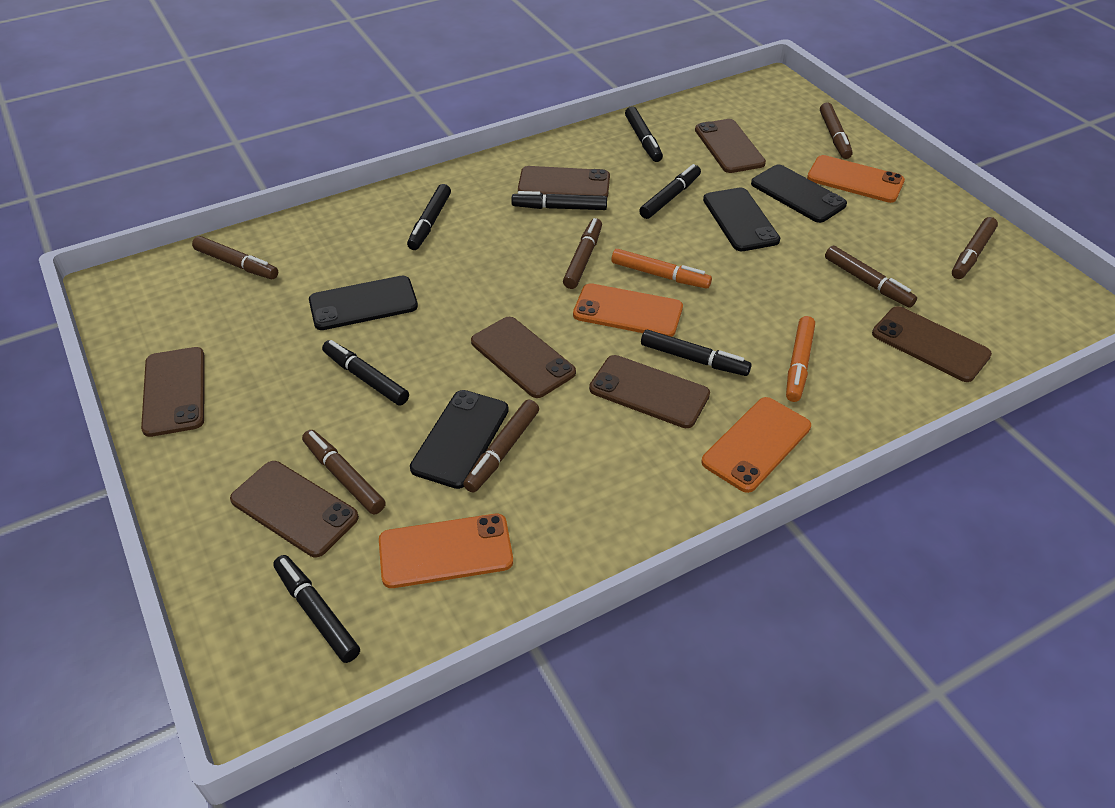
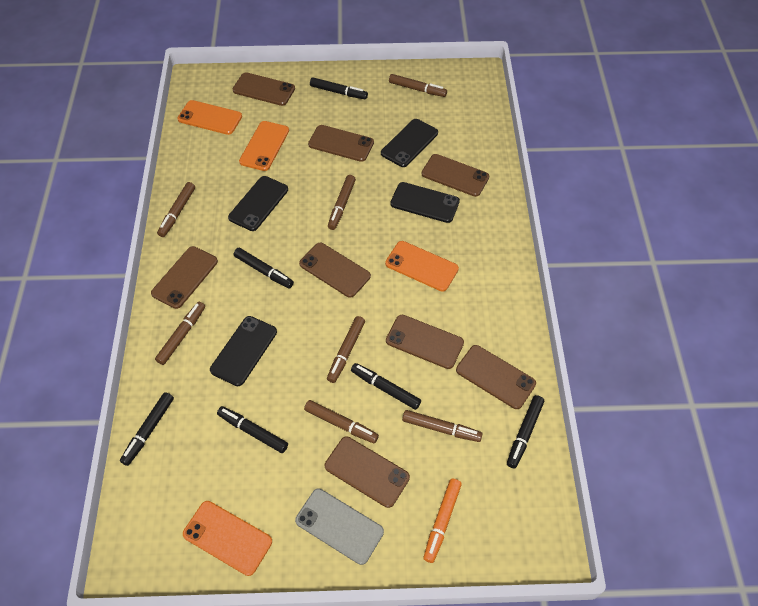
black marker: 7 -> 6
brown phone: 7 -> 8
grey phone: 0 -> 1
orange marker: 2 -> 1

